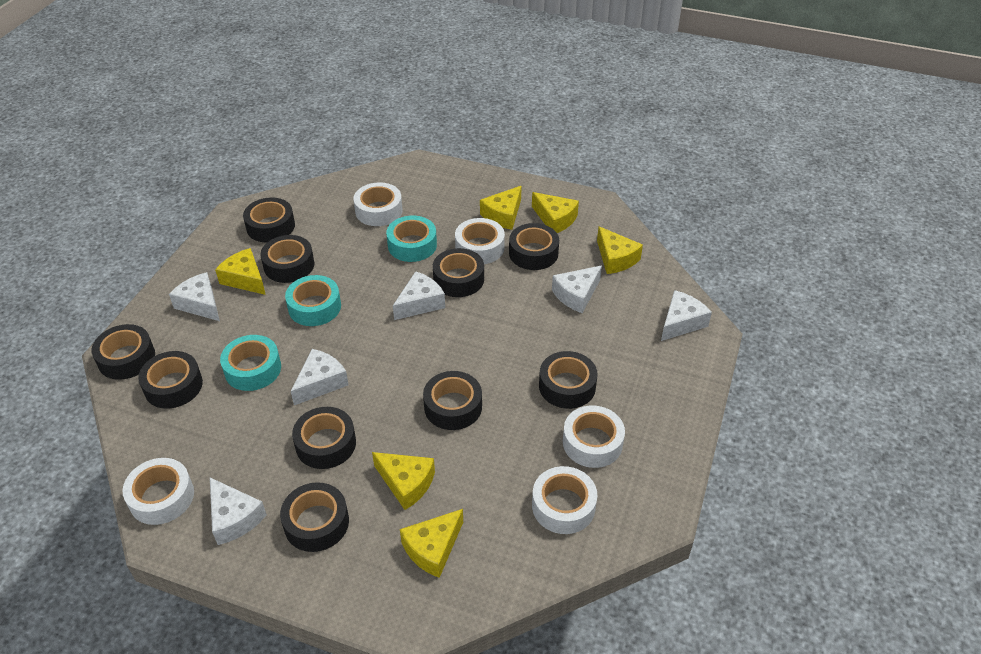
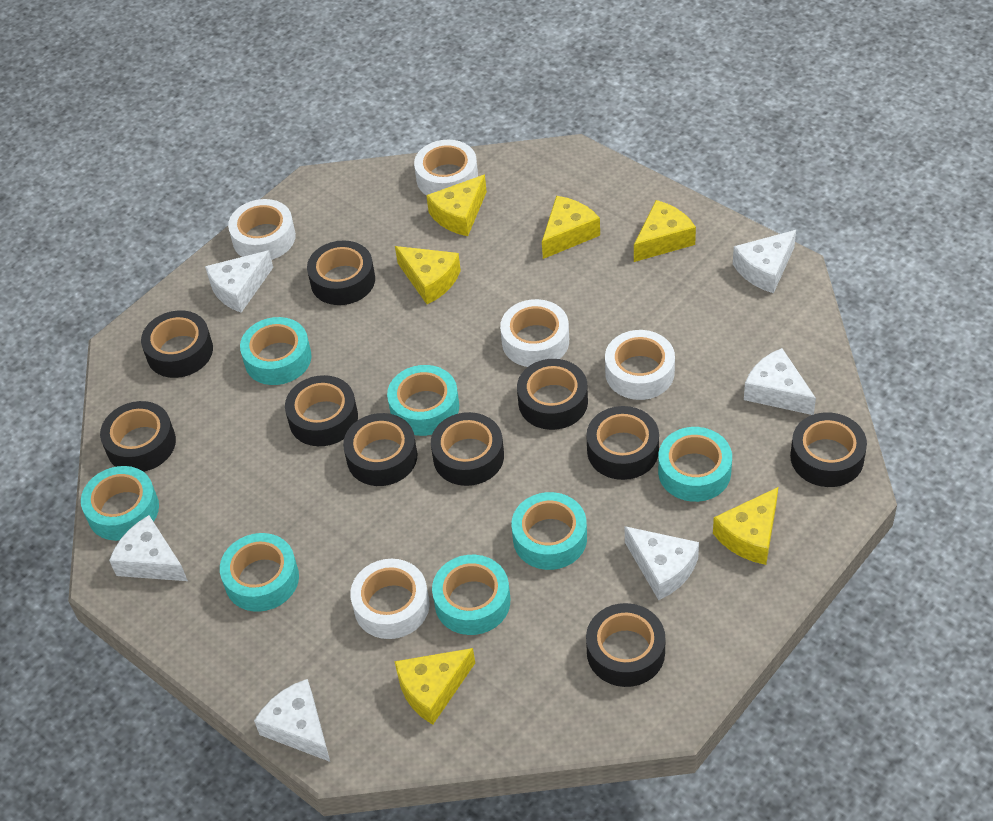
turquoise tape: 3 -> 7

